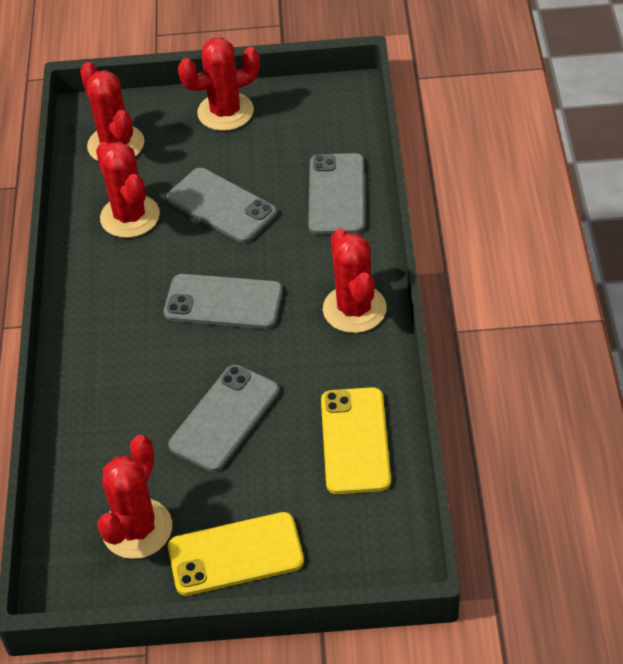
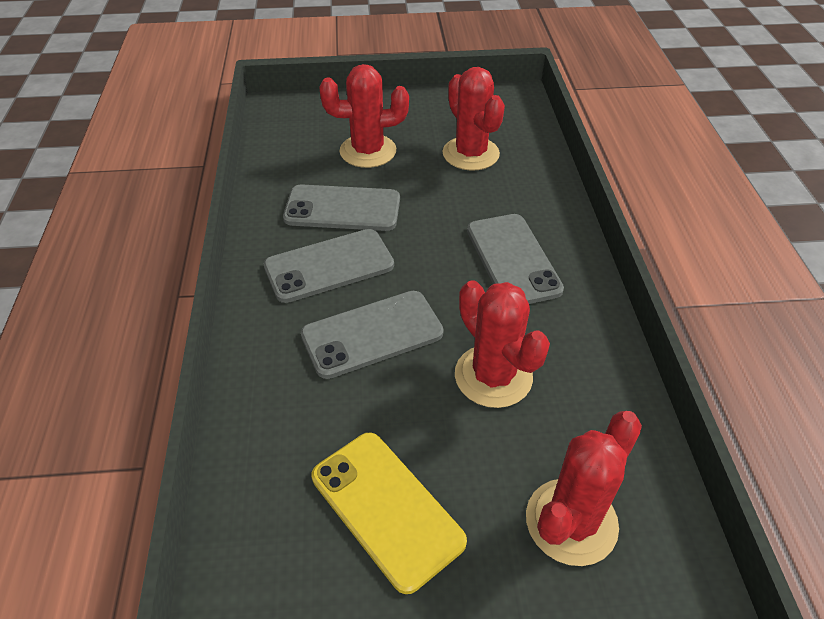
red cactus: 5 -> 4
yellow phone: 2 -> 1

